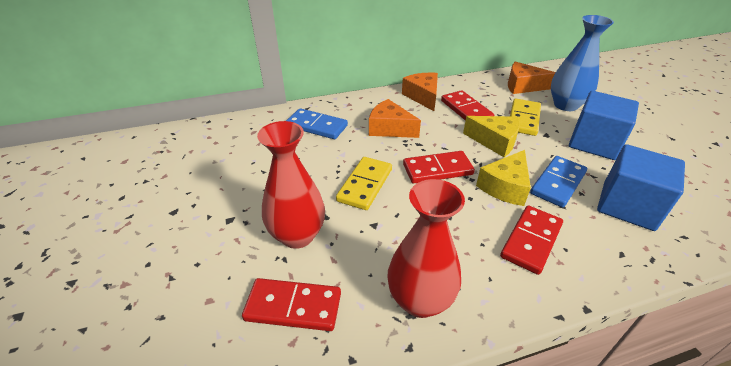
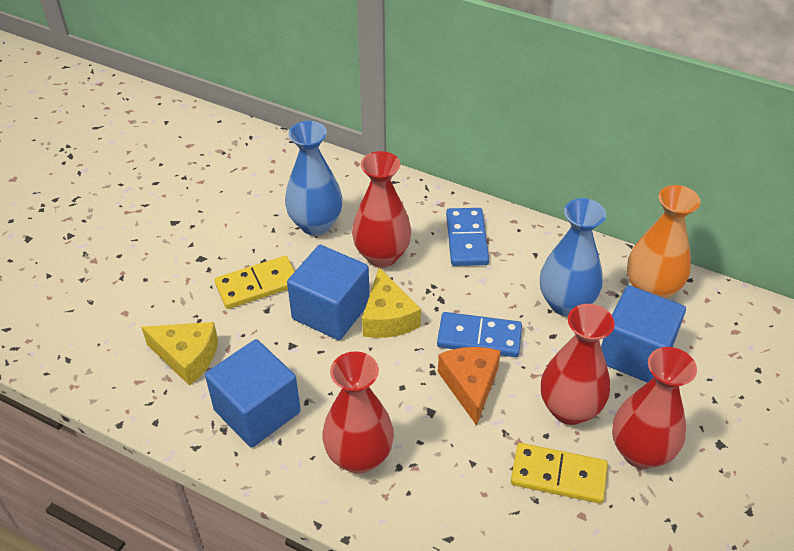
blue cube: 2 -> 3
blue vase: 1 -> 2
orange cheese: 3 -> 1
orange vase: 0 -> 1
red domino: 4 -> 0
red vase: 2 -> 4

